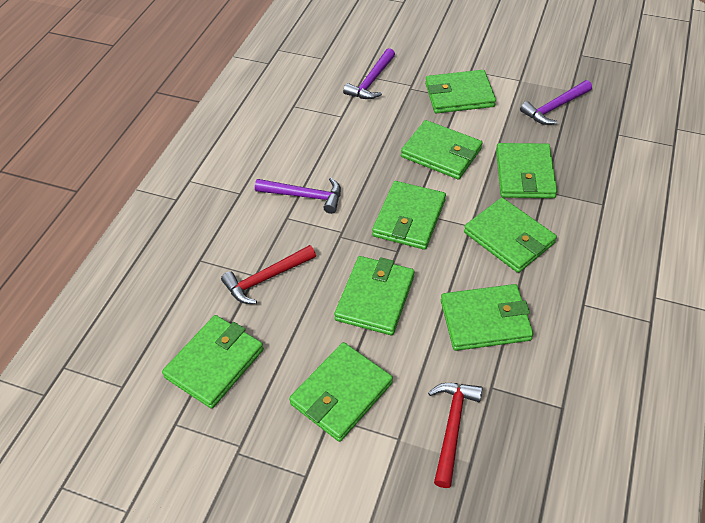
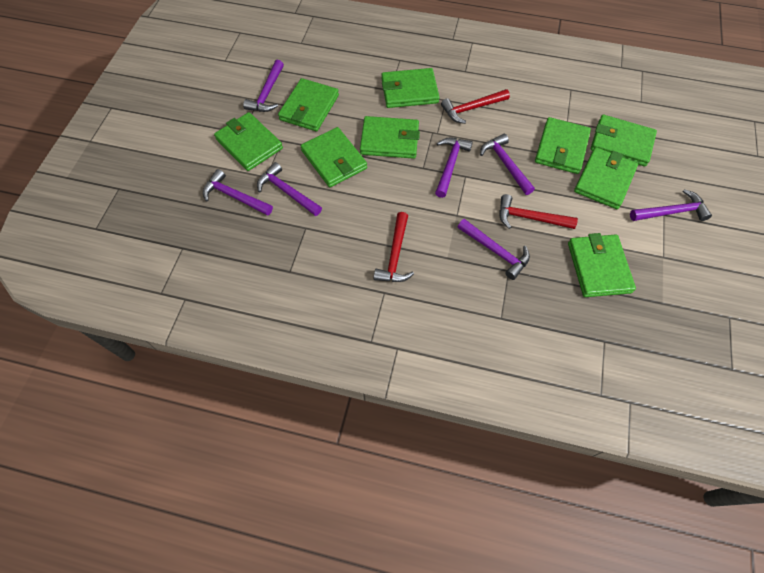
purple hammer: 3 -> 7
red hammer: 2 -> 3

